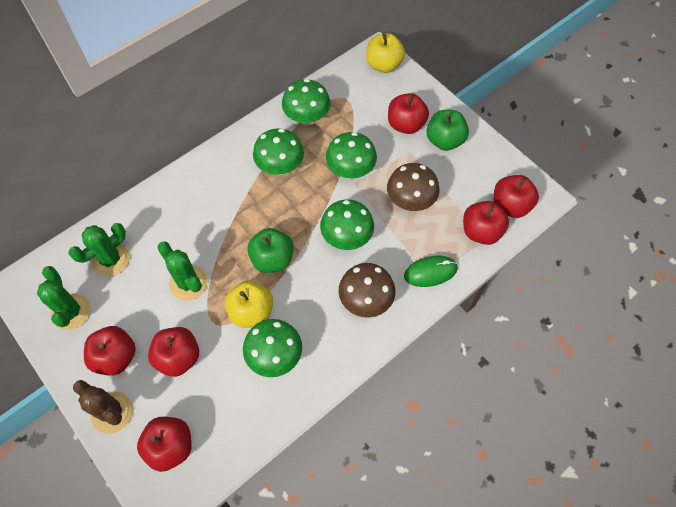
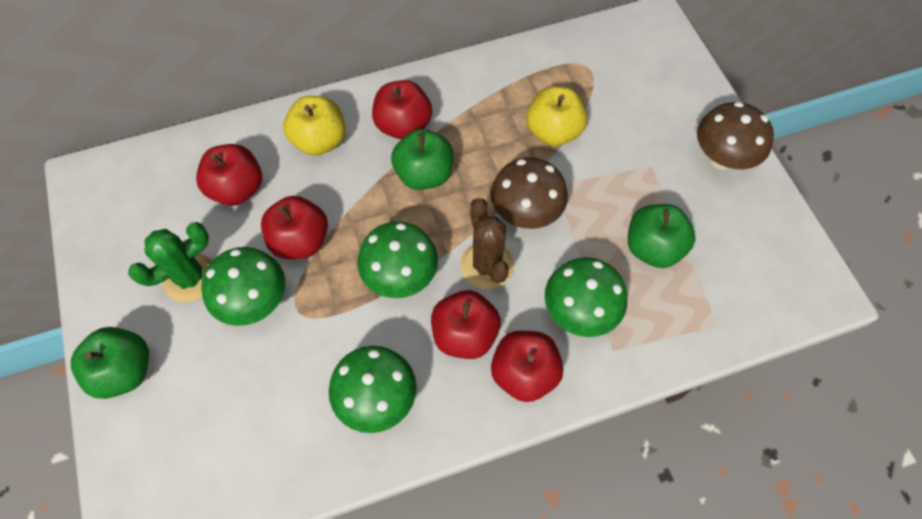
green apple: 2 -> 3
green cactus: 3 -> 1
green mouse: 1 -> 0
green mushroom: 5 -> 4
red apple: 6 -> 5

